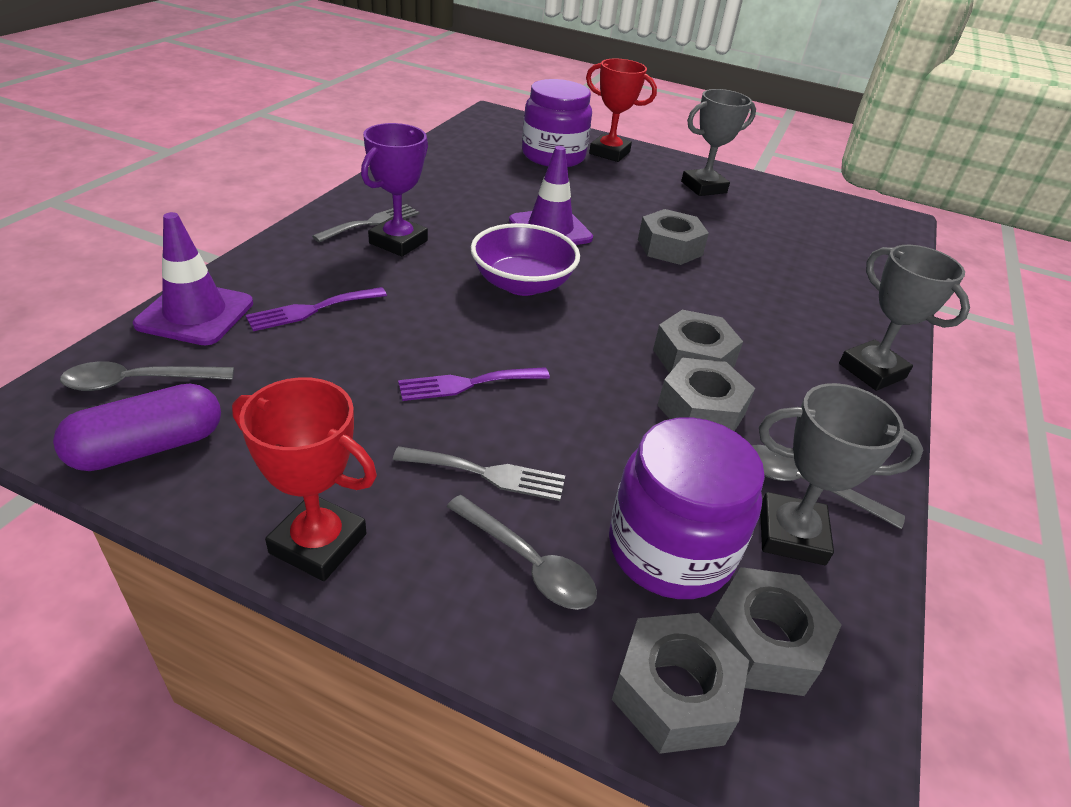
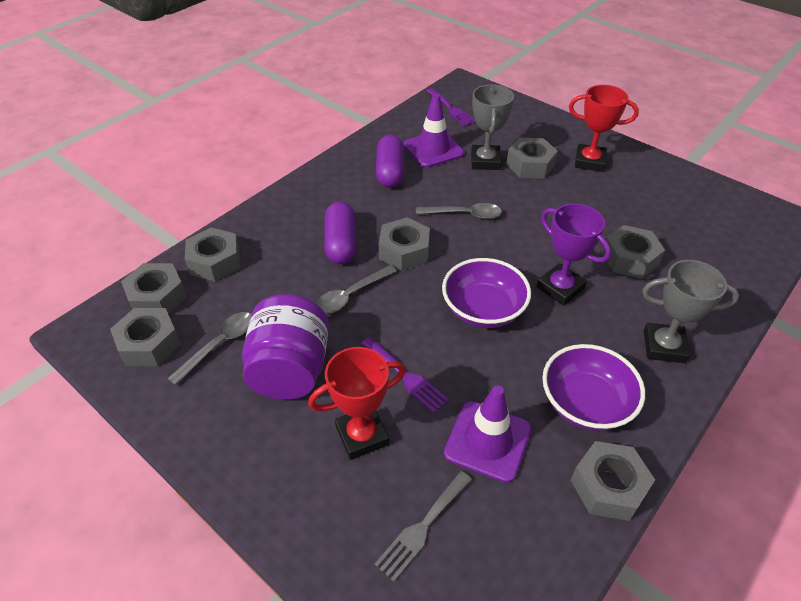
grey fork: 2 -> 1
grey nut: 5 -> 7
grey trophy: 3 -> 2
purple bowl: 1 -> 2
purple capsule: 1 -> 2
purple jar: 2 -> 1

